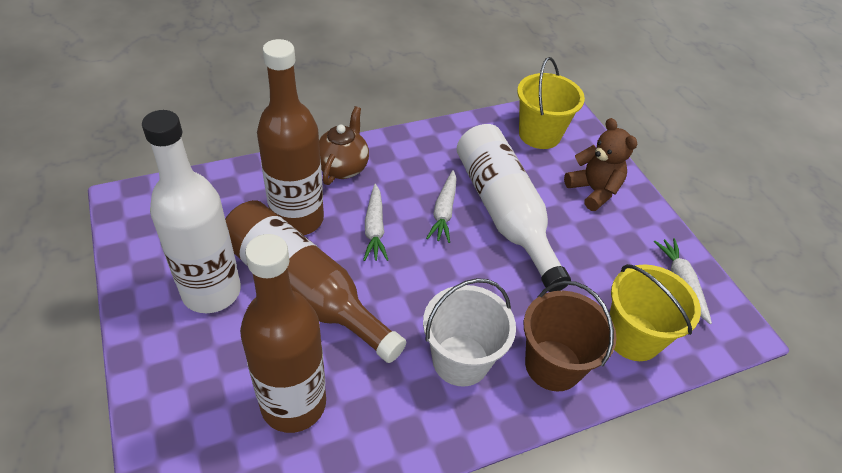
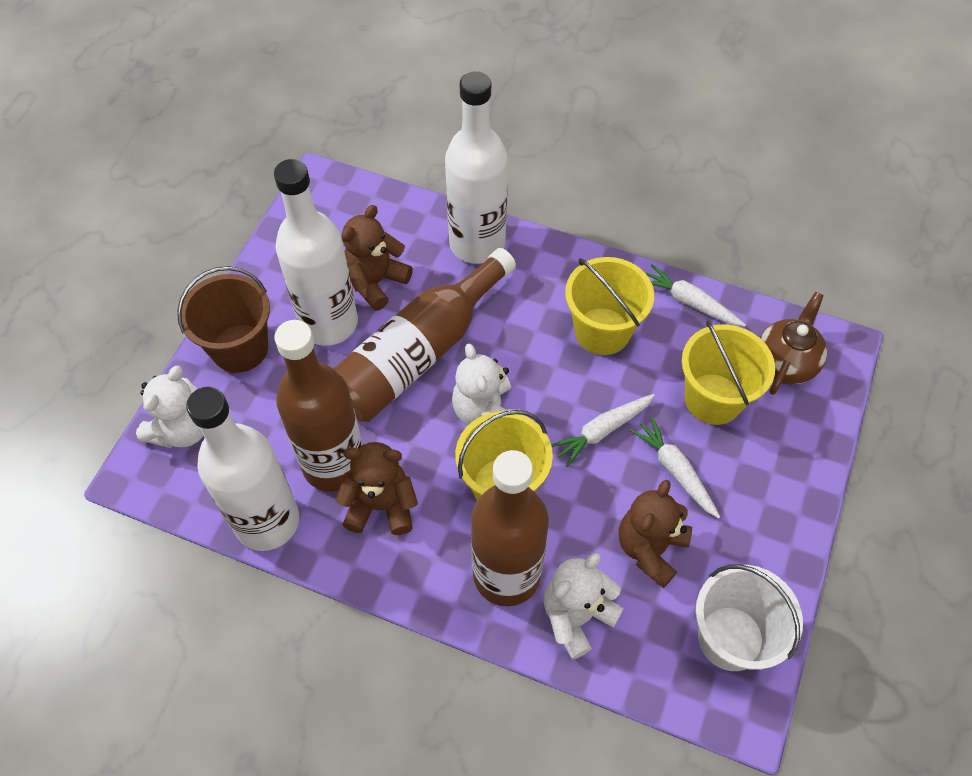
brown teddy bear: 1 -> 3
white bottle: 2 -> 3
white teddy bear: 0 -> 3
yellow bucket: 2 -> 3

